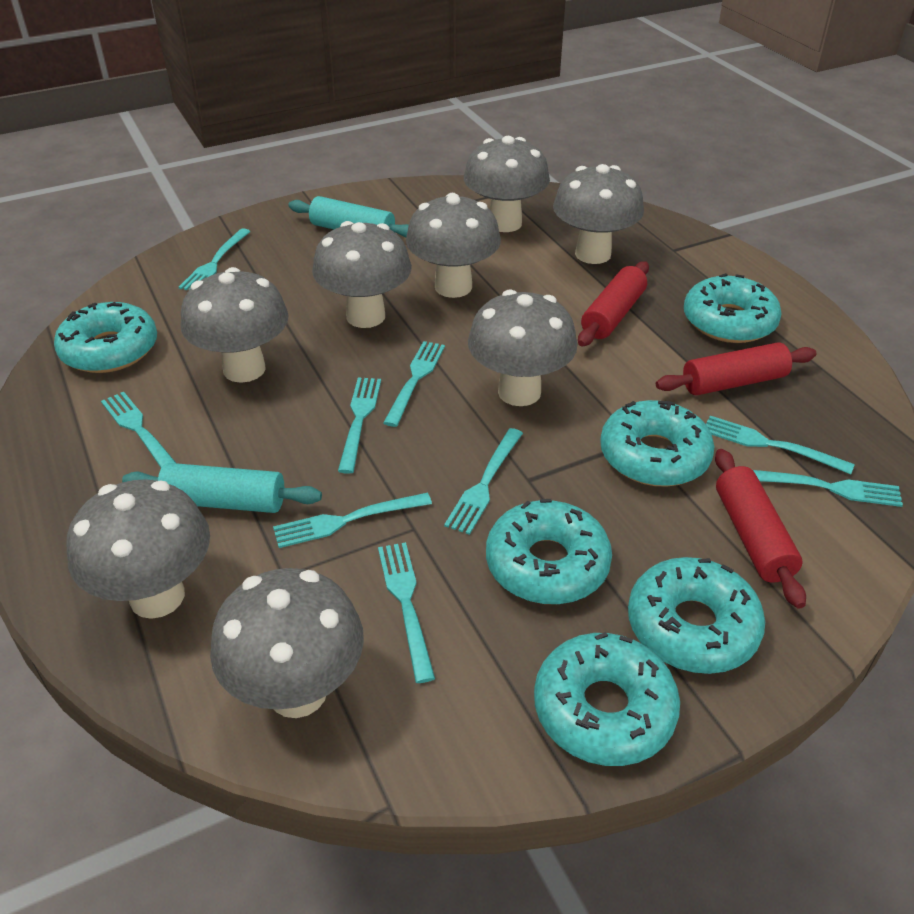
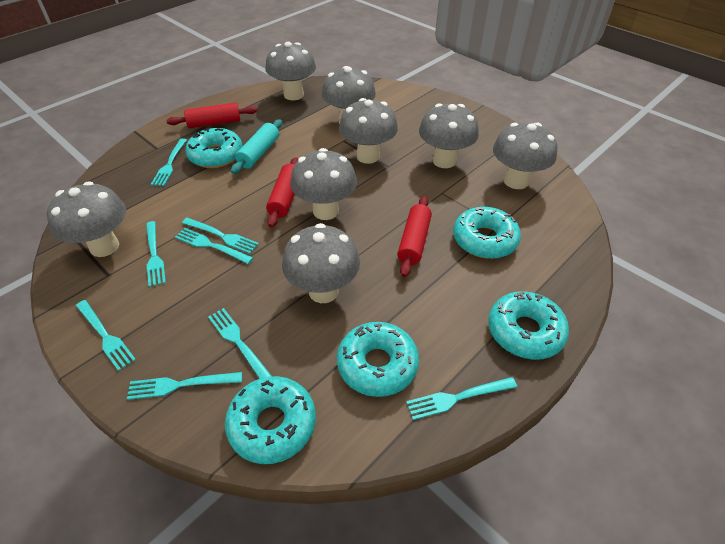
turquoise donut: 6 -> 5
turquoise fork: 9 -> 8
turquoise rolling pin: 2 -> 1

